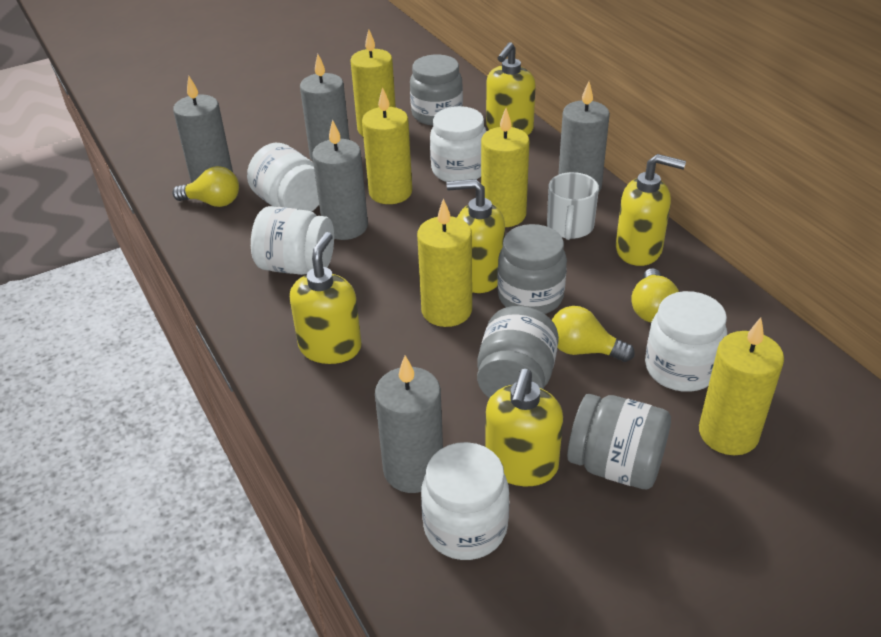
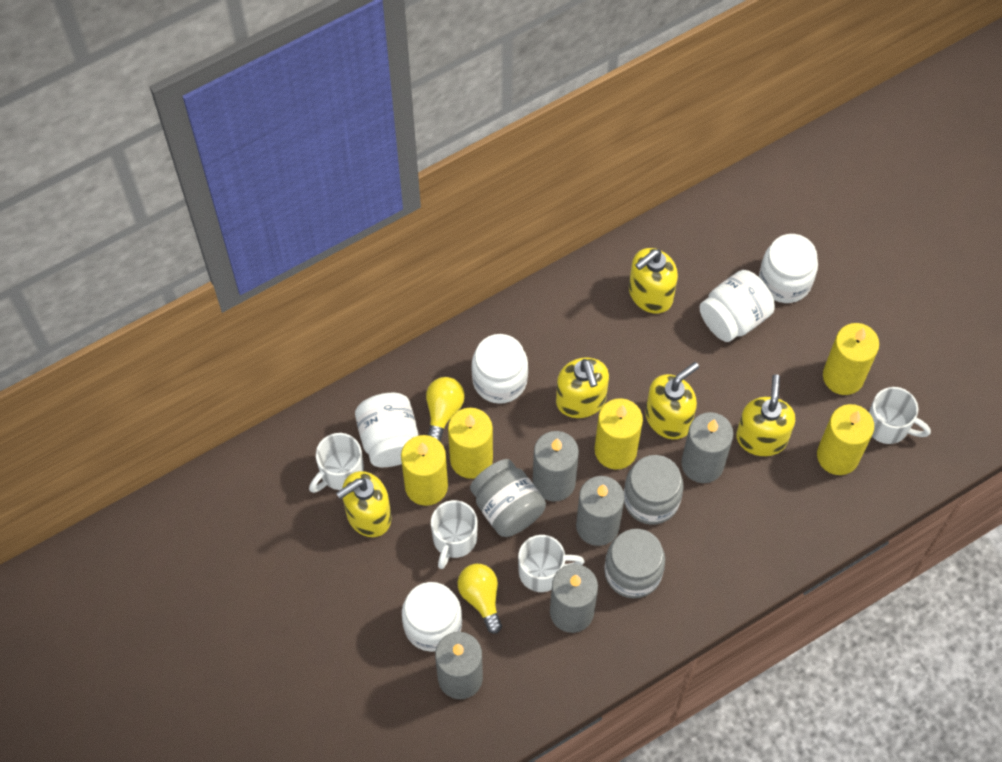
grey jar: 4 -> 3
white mug: 1 -> 4
yellow light bulb: 3 -> 2

